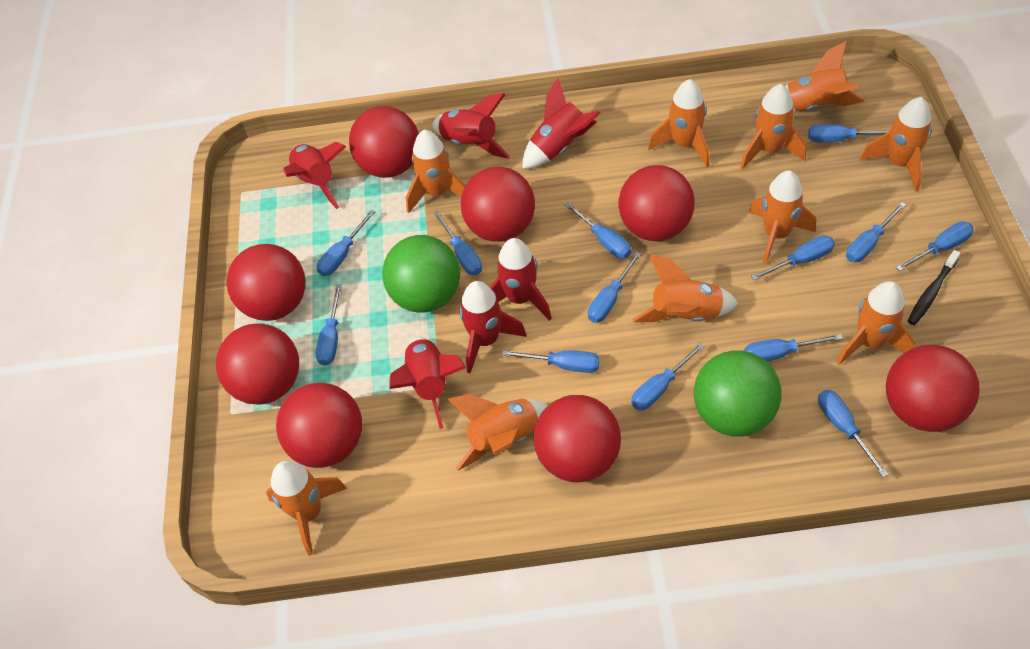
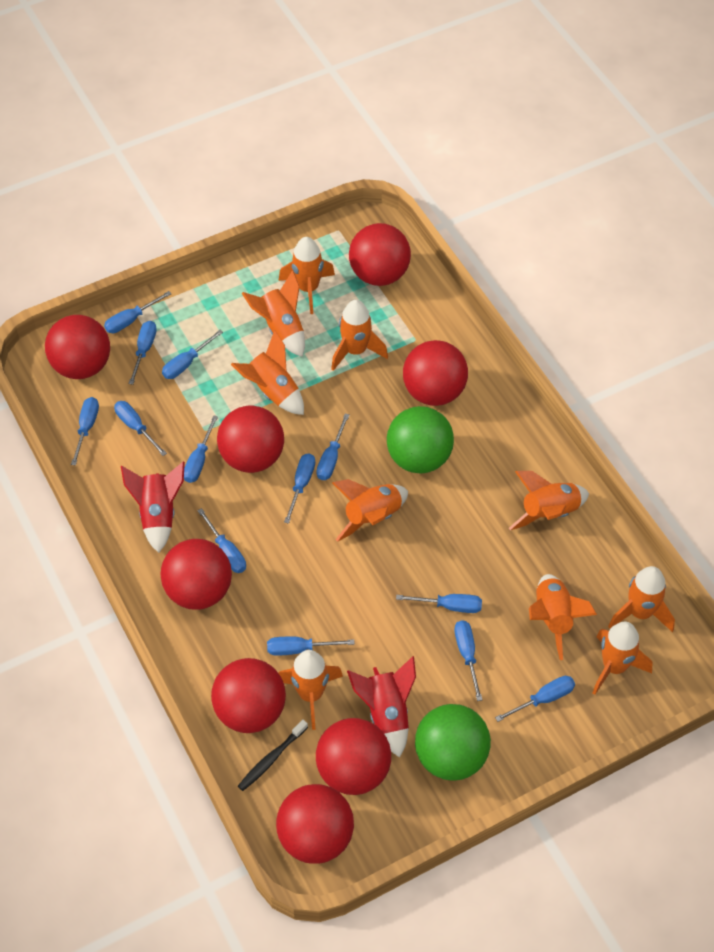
red rocket: 6 -> 2

